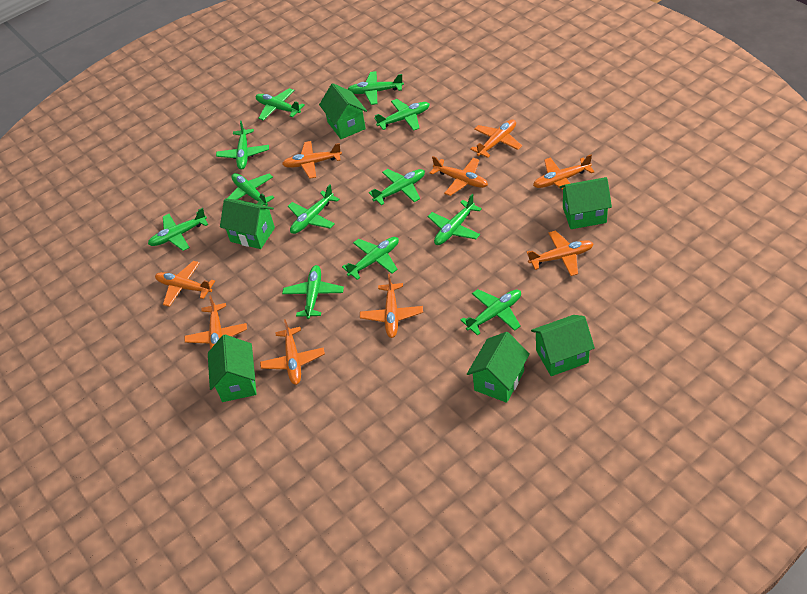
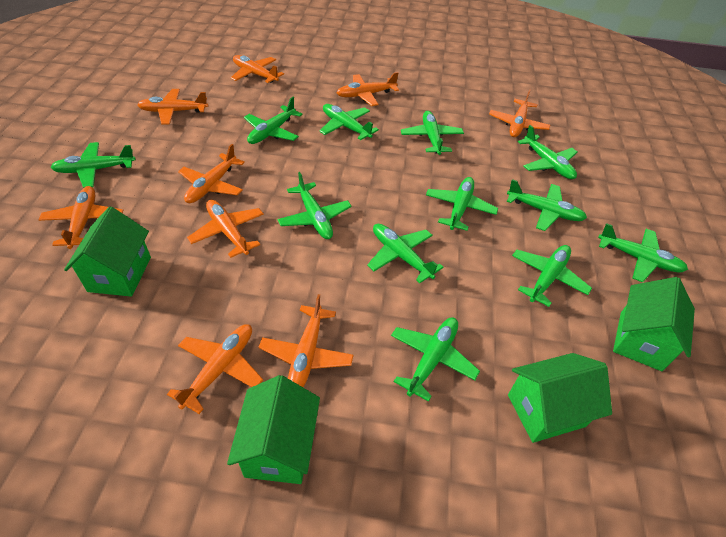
green house: 6 -> 4

